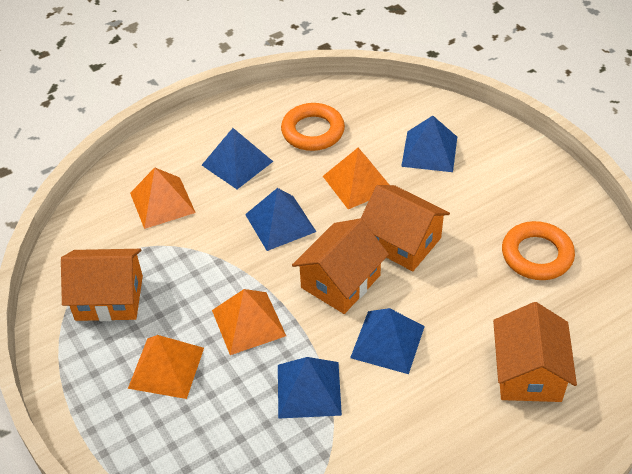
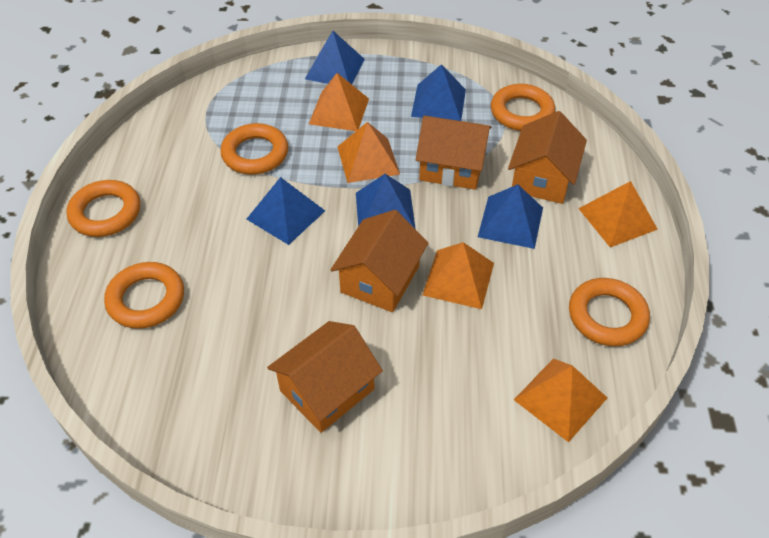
orange pyramid: 4 -> 5
orange ring: 2 -> 5

